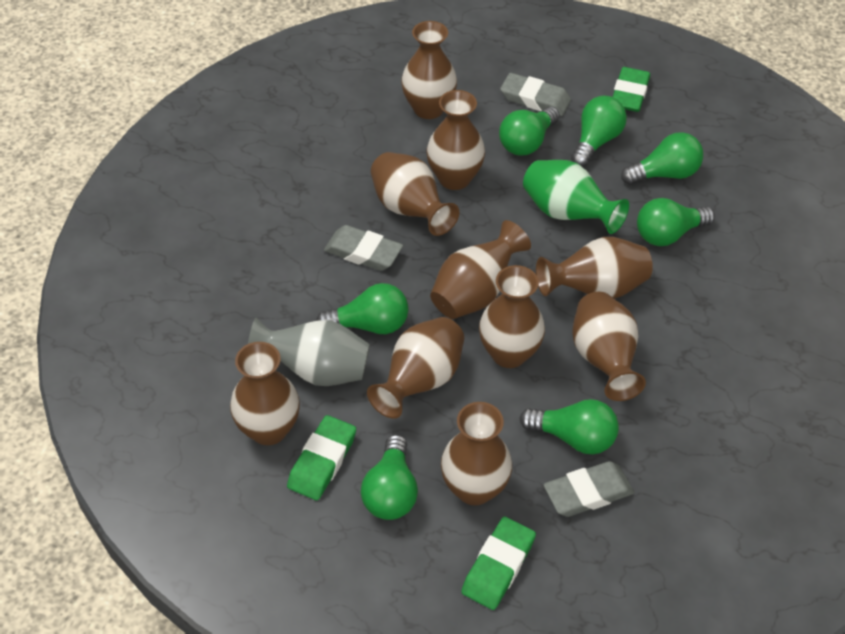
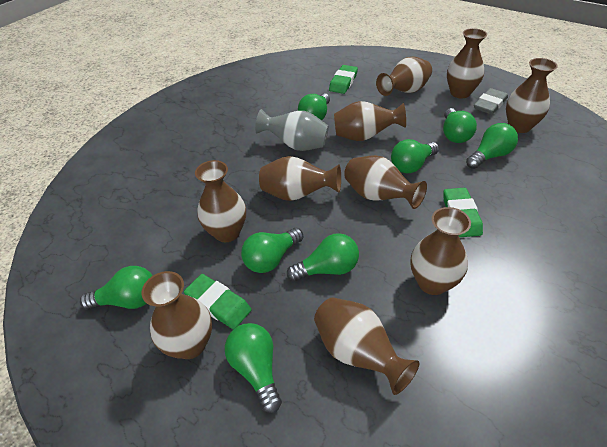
green light bulb: 7 -> 8
green vase: 1 -> 0
grey eraser: 3 -> 1

